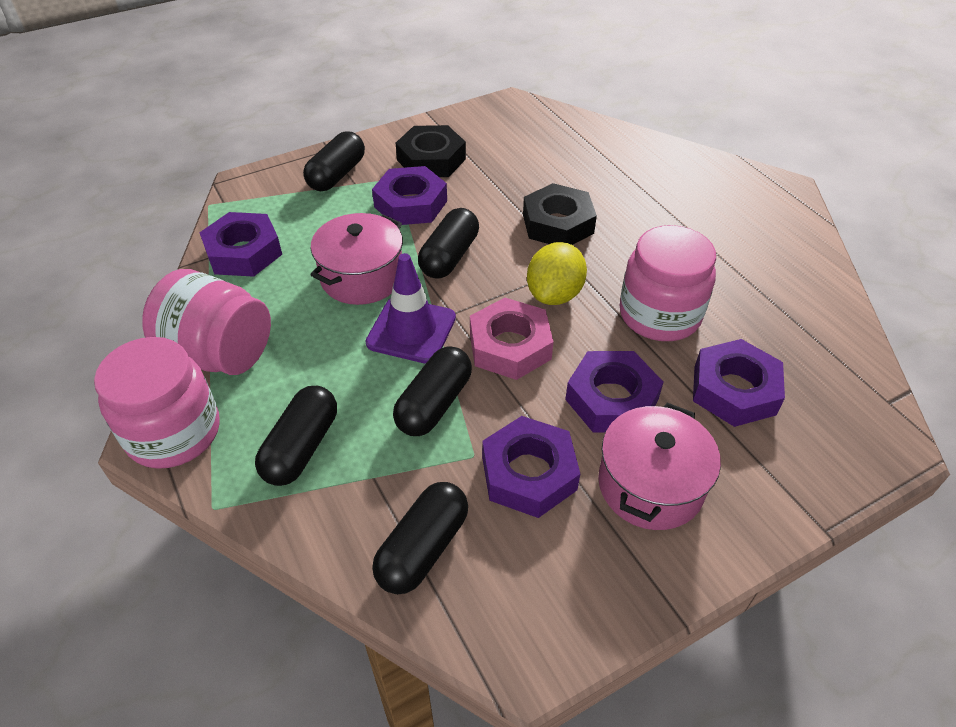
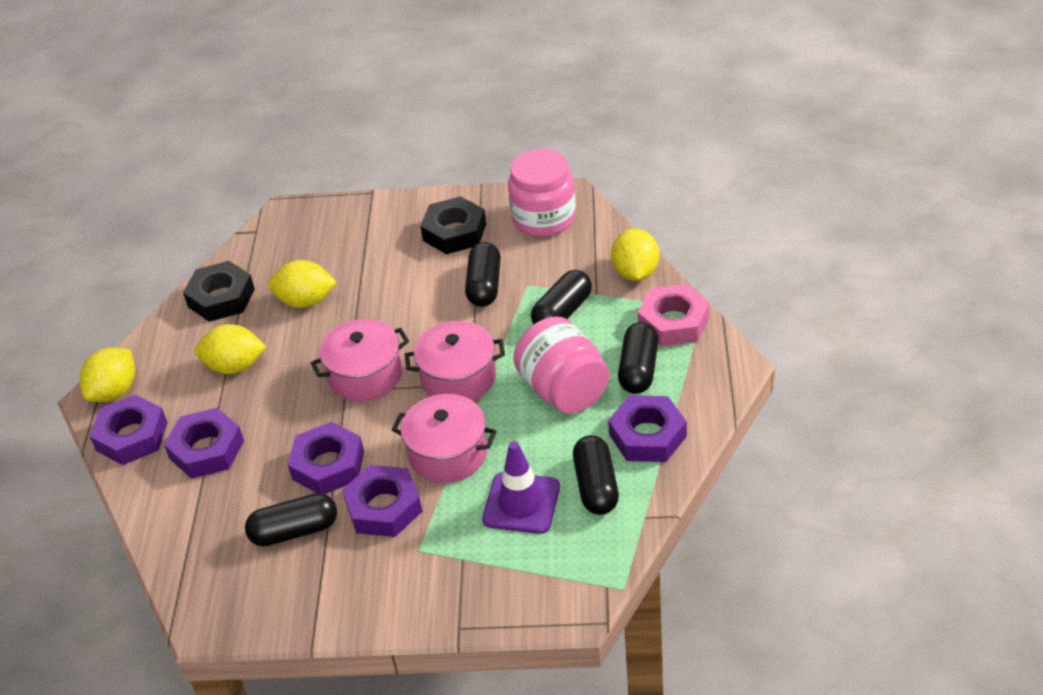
pink jar: 3 -> 2
pink pot: 2 -> 3
yellow lemon: 1 -> 4

